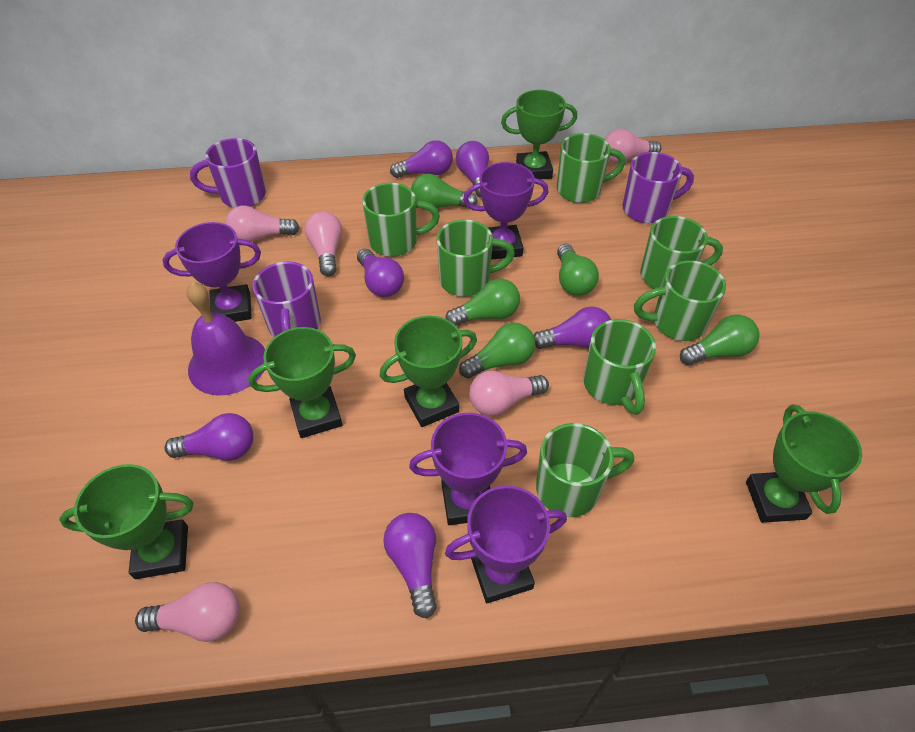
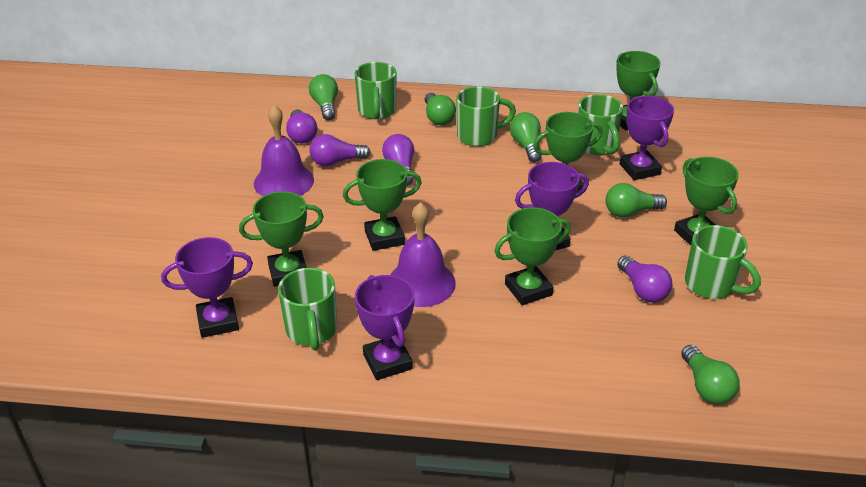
green mug: 7 -> 5
green trophy: 5 -> 6
pink light bulb: 5 -> 0
purple bell: 1 -> 2
purple light bulb: 6 -> 4
purple mug: 3 -> 0

